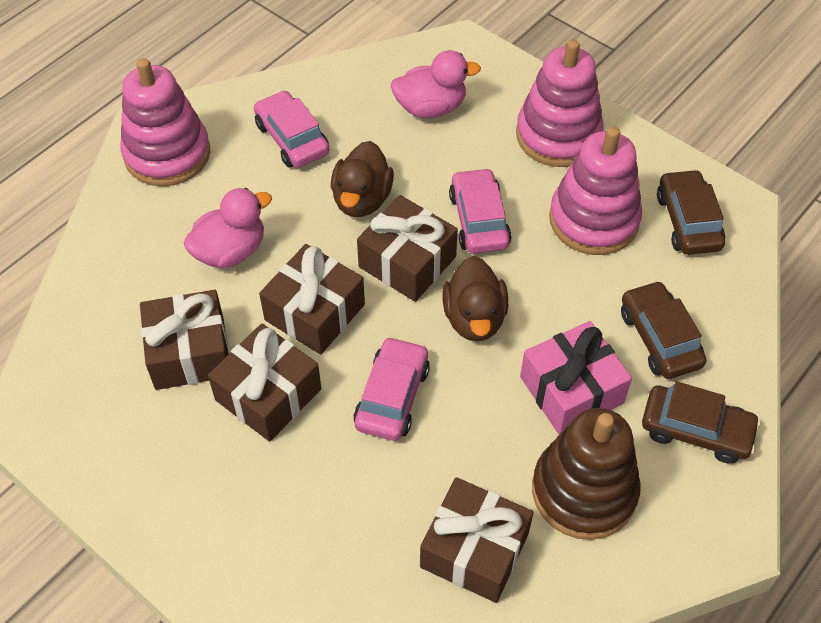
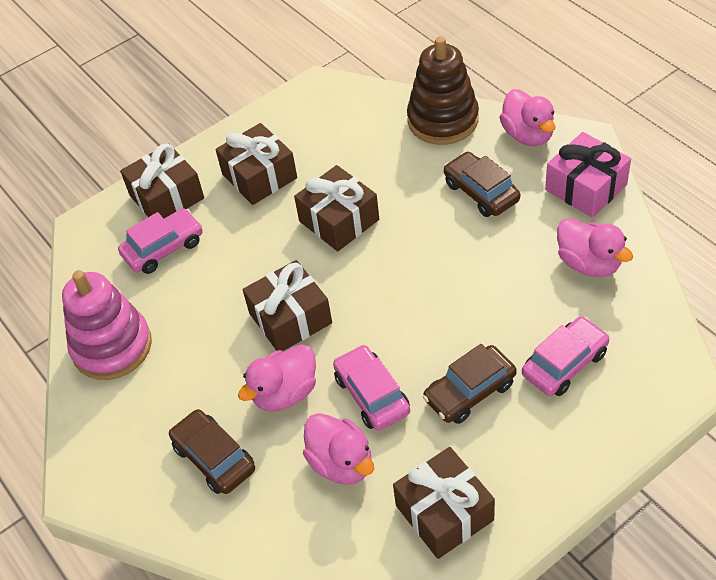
brown duck: 2 -> 0
pink duck: 2 -> 4
pink stacking toy: 3 -> 1

